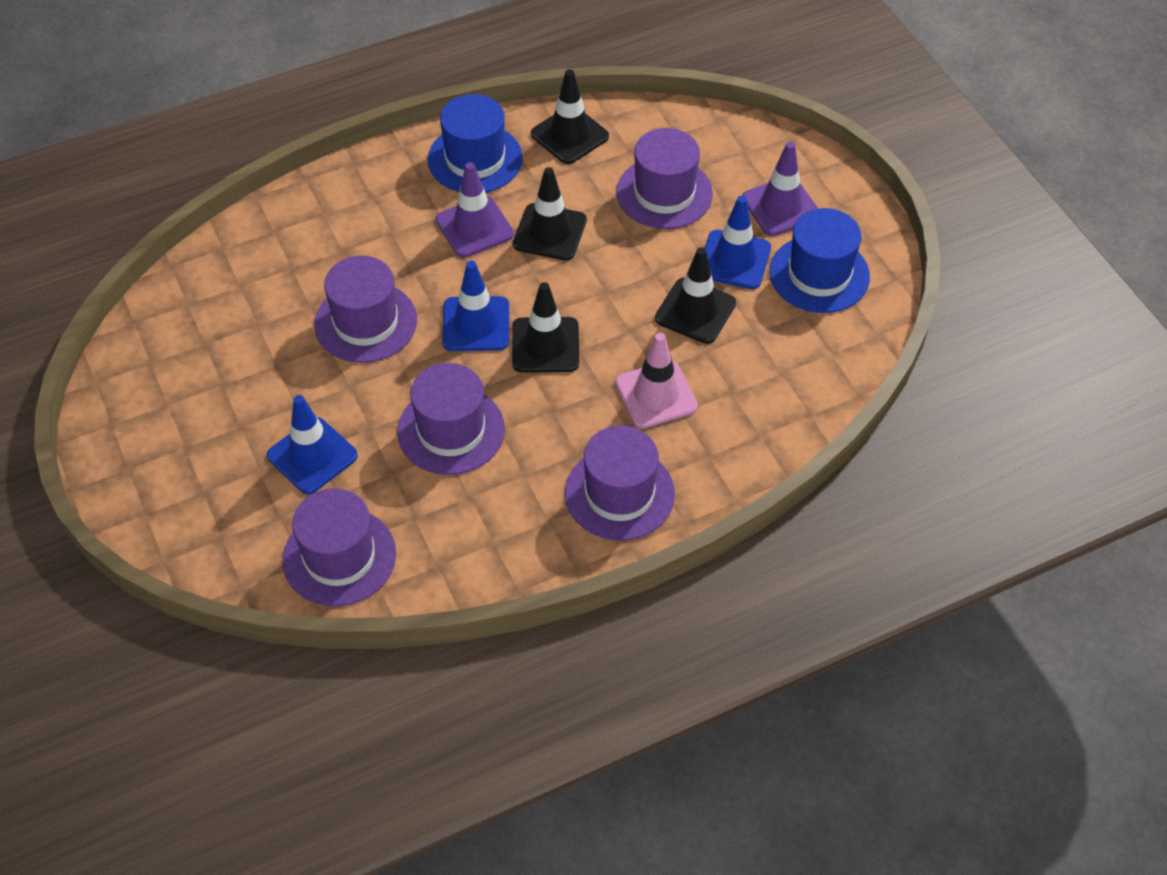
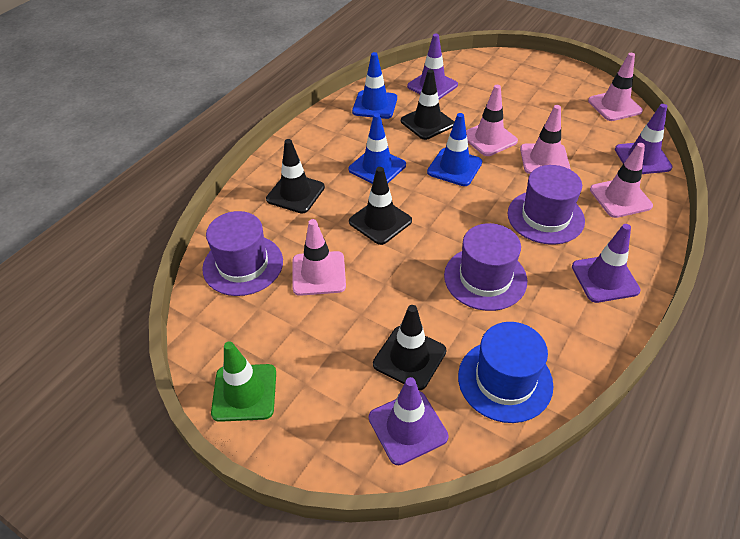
blue hat: 2 -> 1
green traffic cone: 0 -> 1
pink traffic cone: 1 -> 5
purple hat: 5 -> 3
purple traffic cone: 2 -> 4

